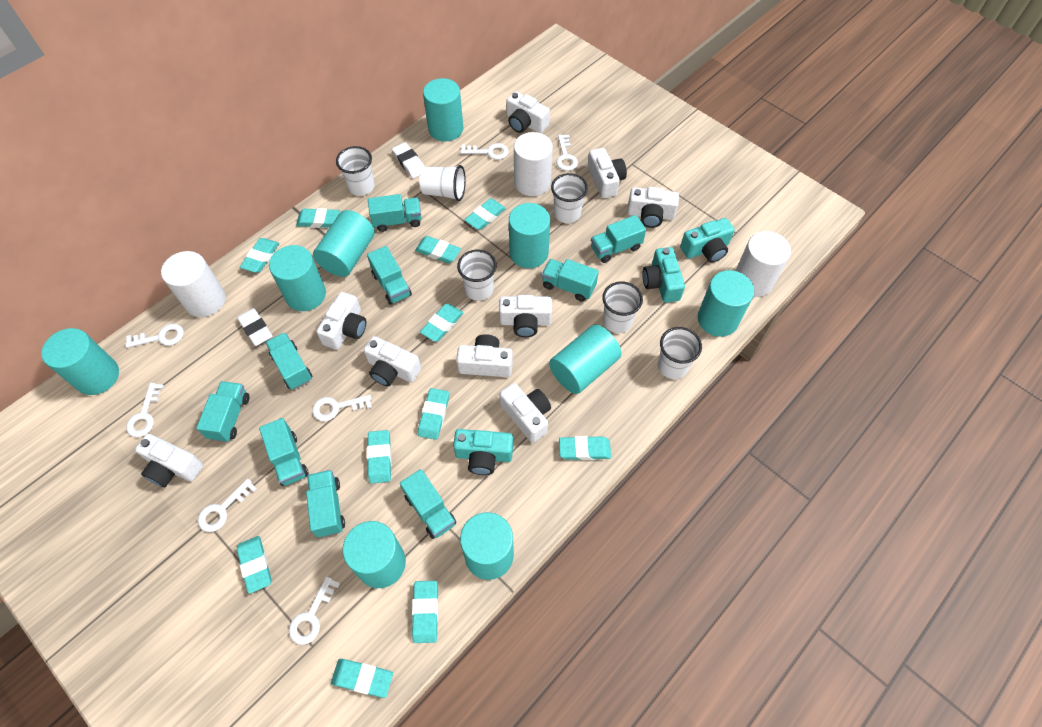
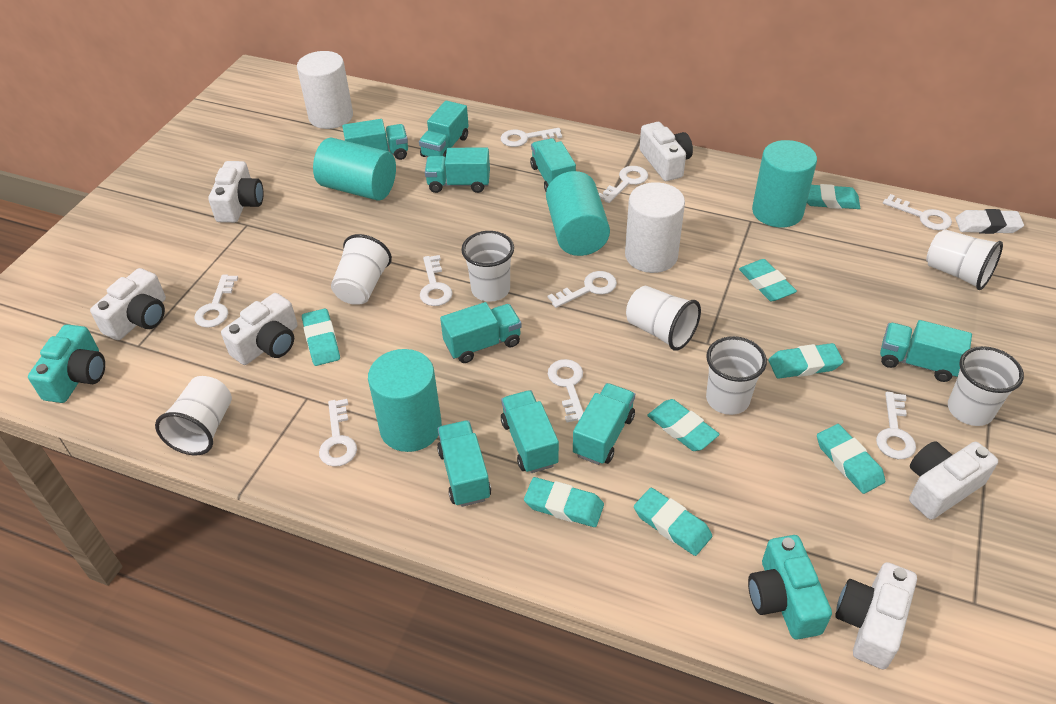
turquoise camera: 3 -> 2
turquoise cylinder: 9 -> 4
turquoise eraser: 11 -> 8
white camera: 9 -> 6
white cup: 6 -> 7
white cylinder: 3 -> 2
white eraser: 2 -> 1
white key: 7 -> 9

